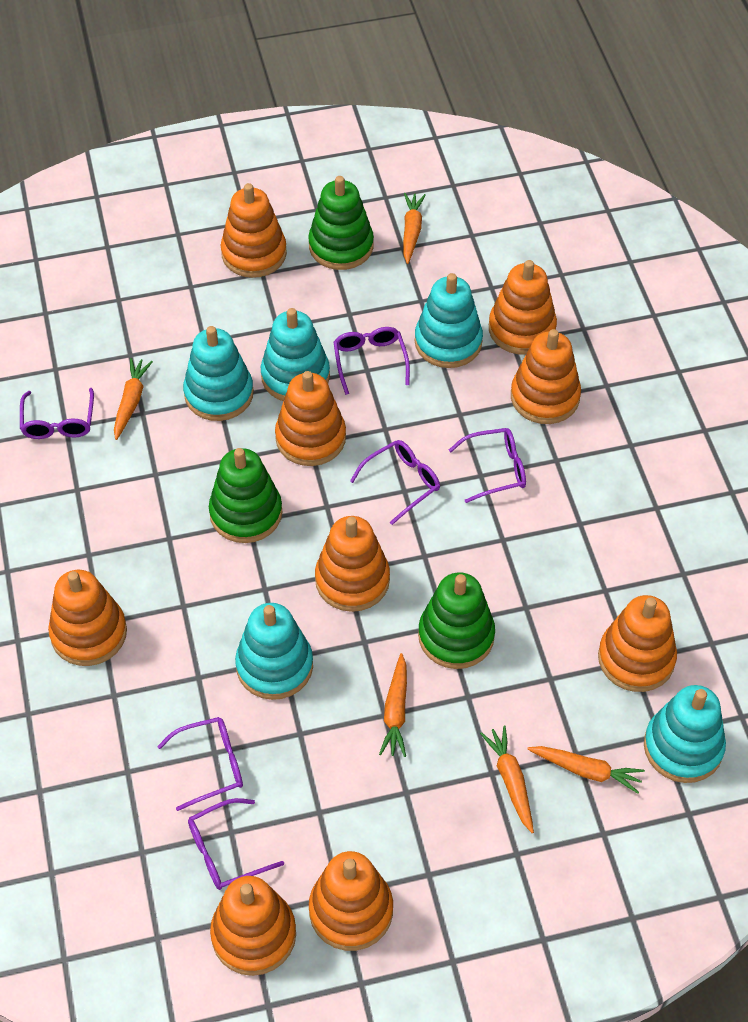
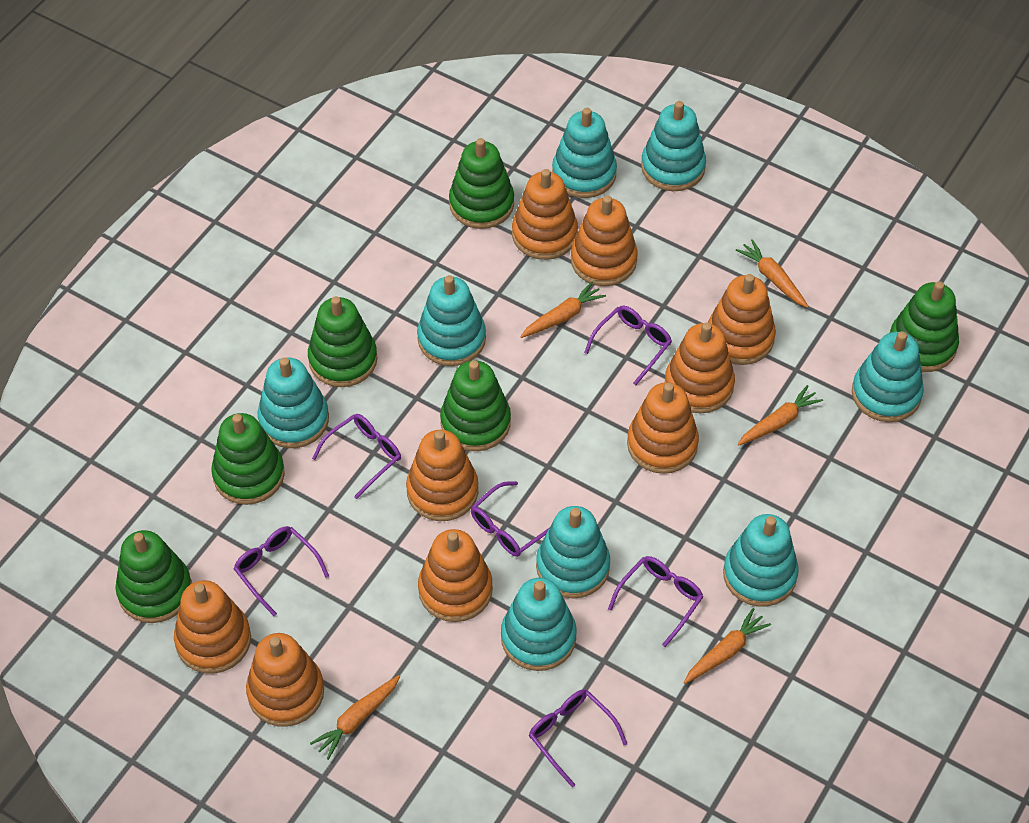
green stacking toy: 3 -> 6
turquoise stacking toy: 5 -> 8

